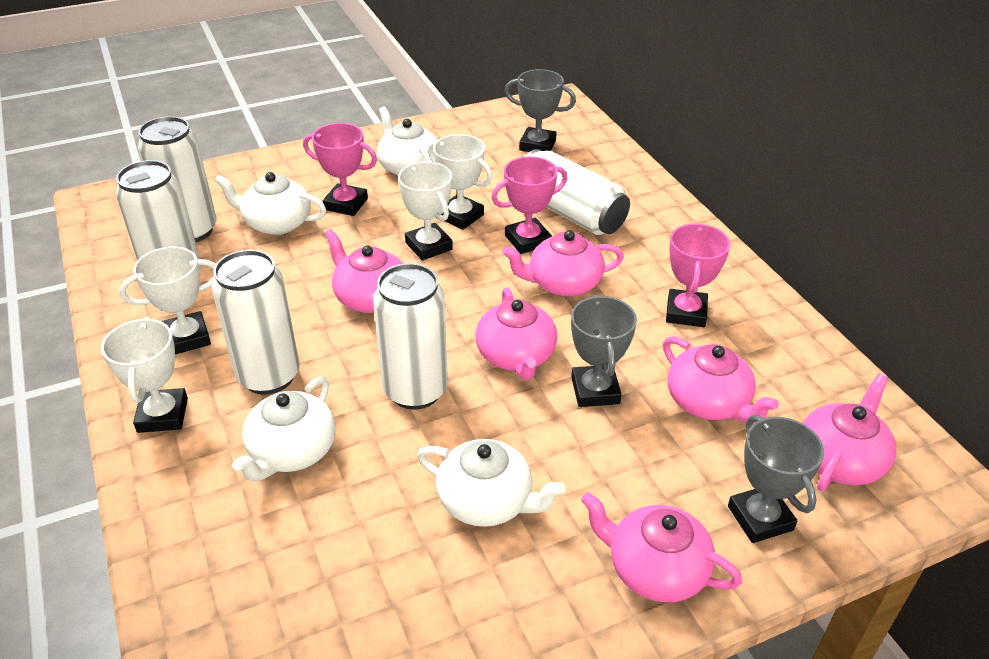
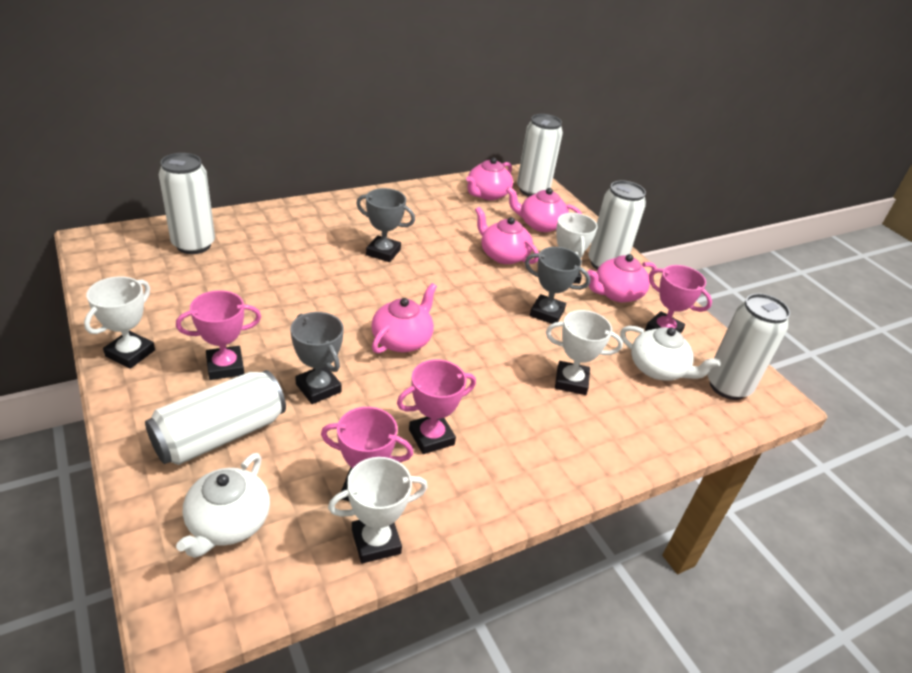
pink teapot: 6 -> 5
pink trophy: 3 -> 4
white teapot: 4 -> 2

